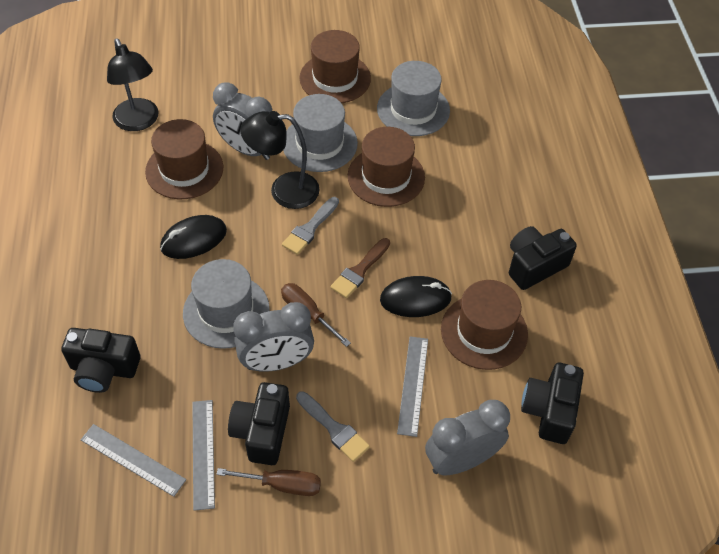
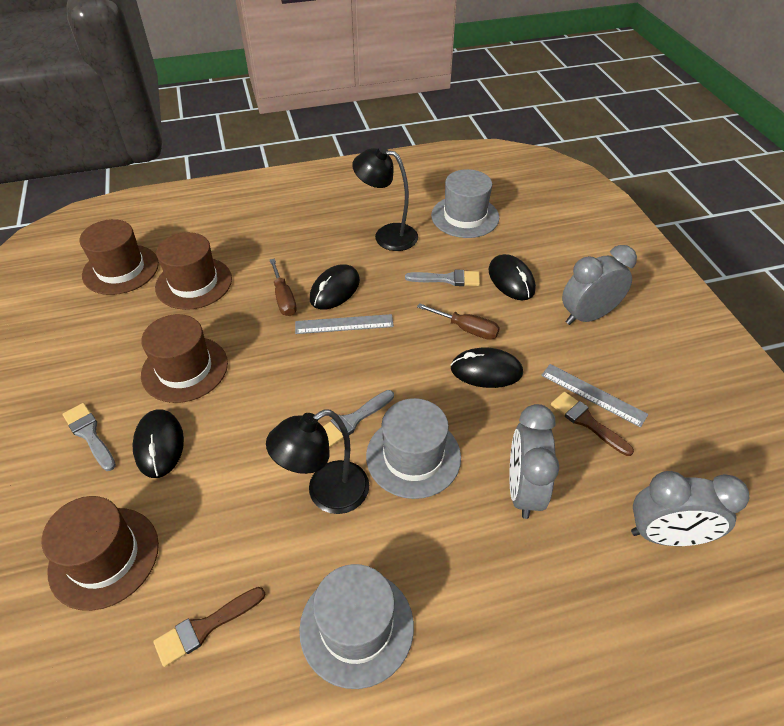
black camera: 4 -> 0
black mouse: 2 -> 4
brown brush: 1 -> 2
grey brush: 2 -> 3
grey ruler: 3 -> 2

